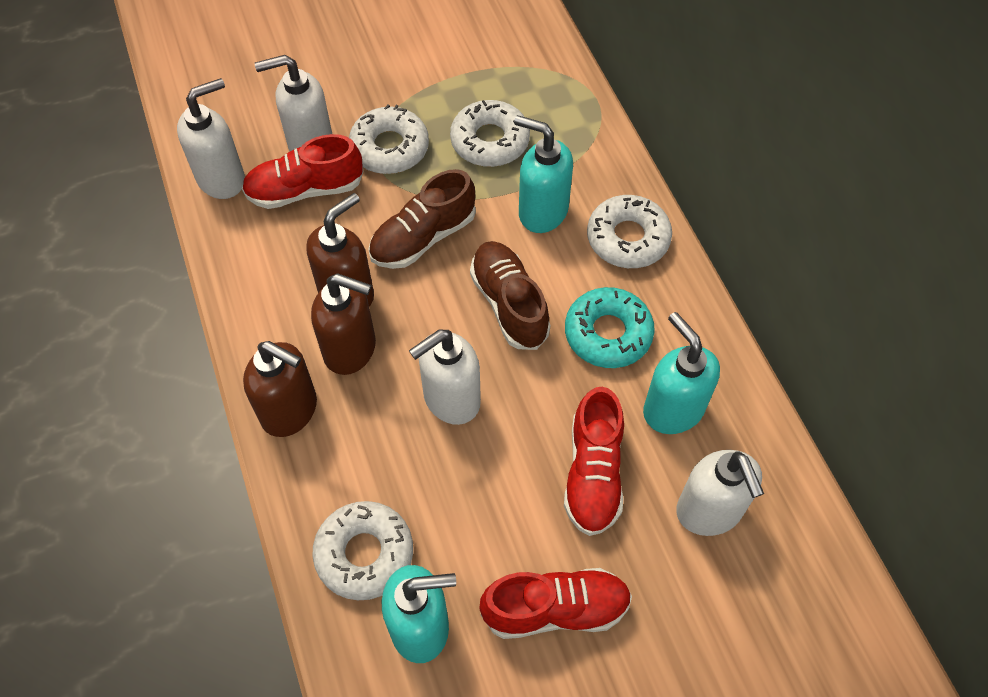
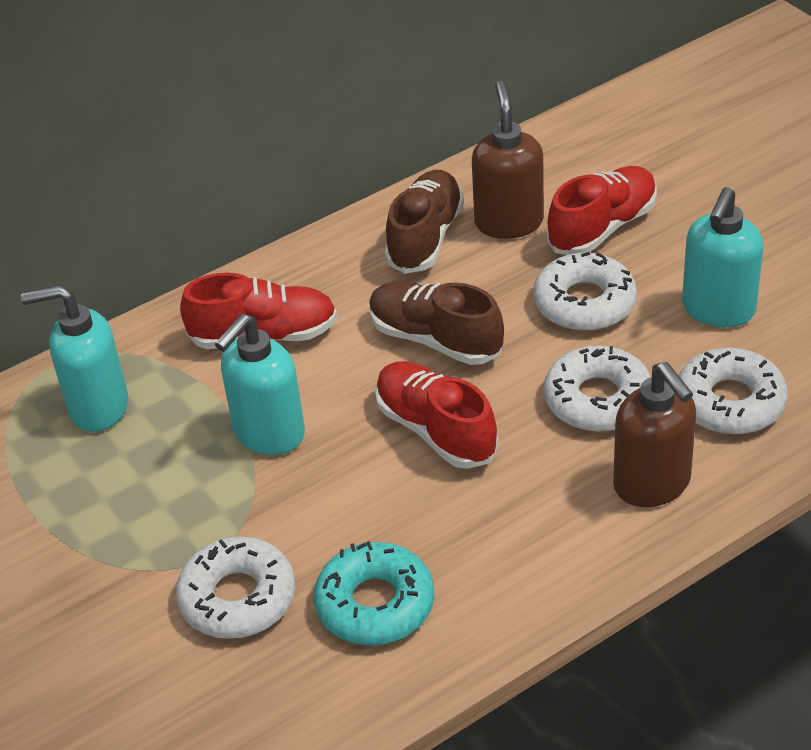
brown soap dispenser: 3 -> 2
white soap dispenser: 4 -> 0

